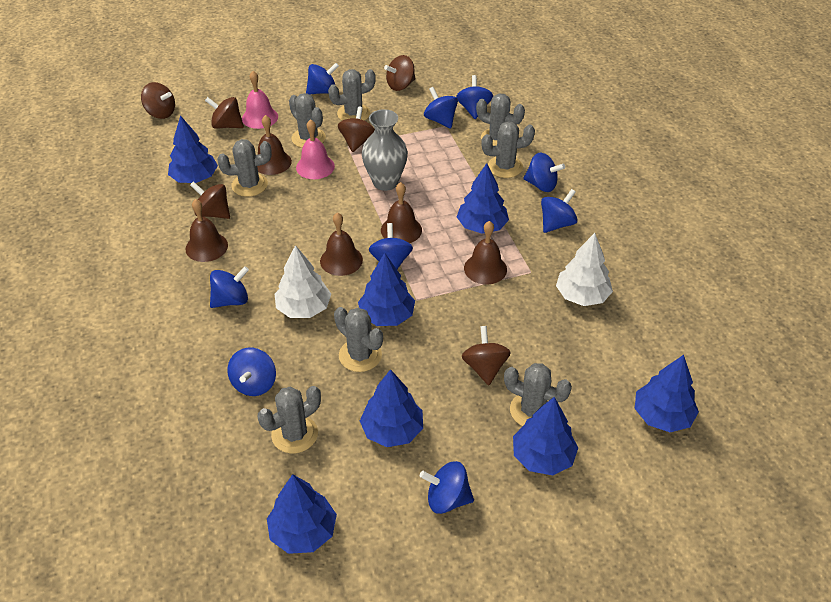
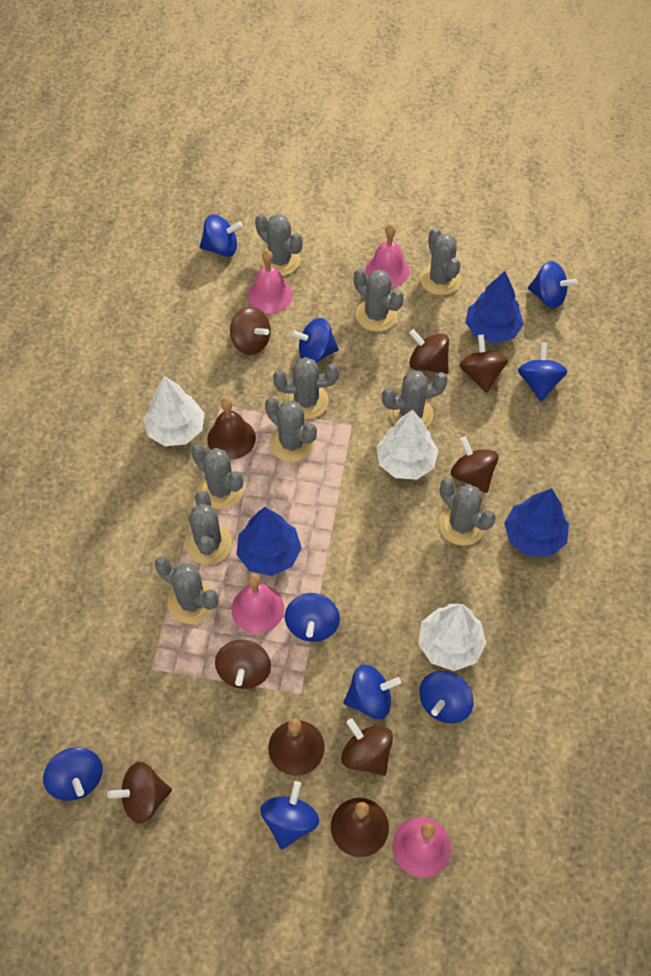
blue tree: 7 -> 3
brown bell: 5 -> 3
brown spinning top: 6 -> 7
grey cactus: 8 -> 10
grey vase: 1 -> 0
pink bell: 2 -> 4
white tree: 2 -> 3

